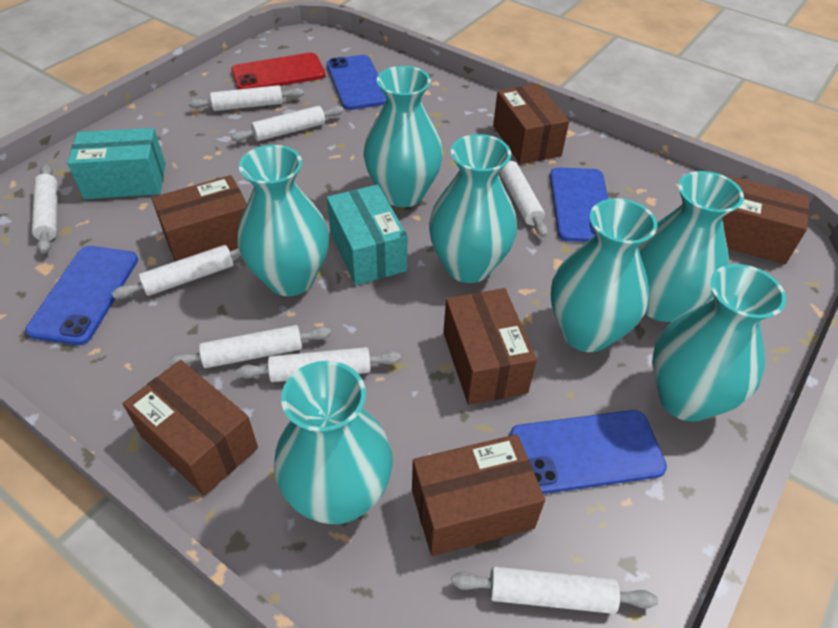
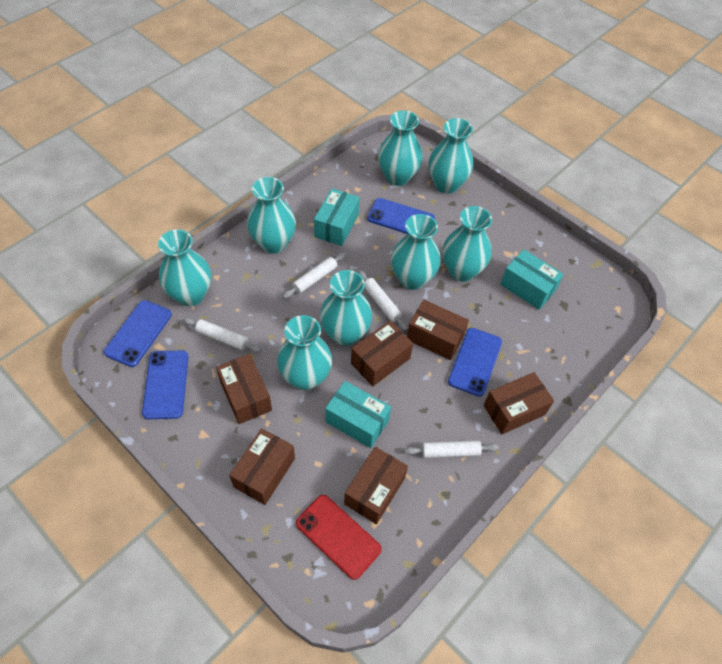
turquoise box: 2 -> 3
turquoise vase: 7 -> 8
white rolling pin: 8 -> 4

